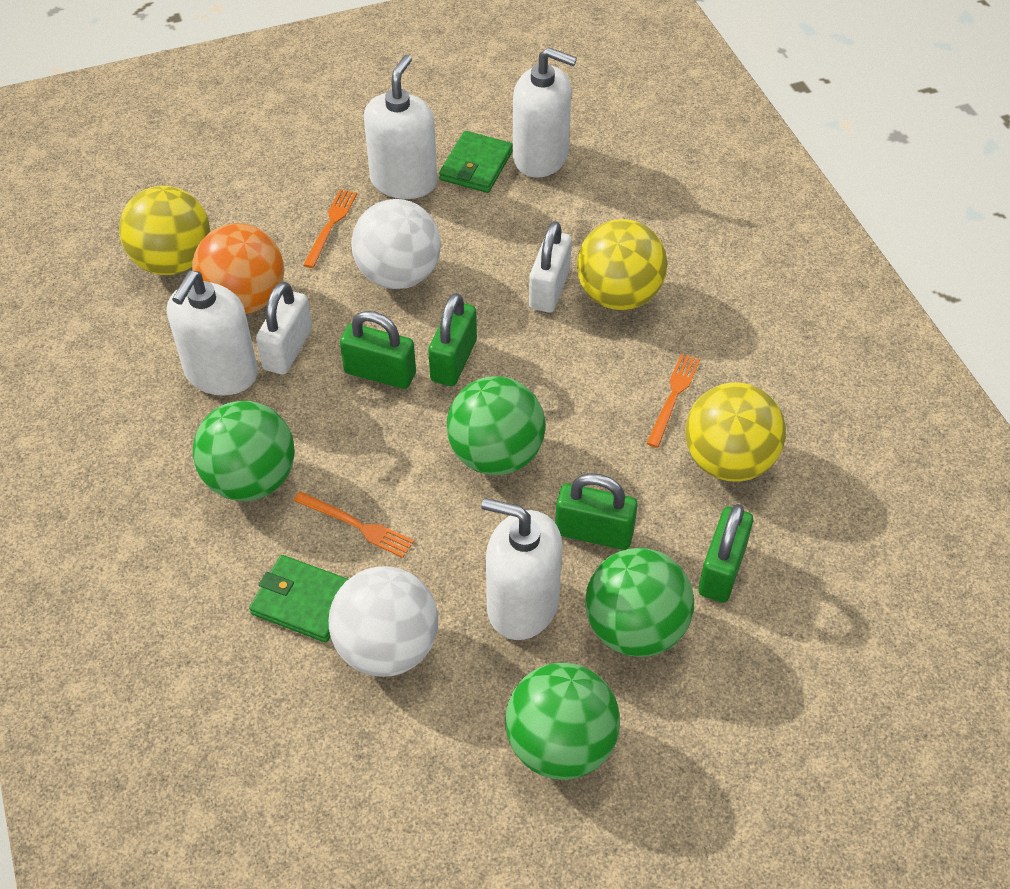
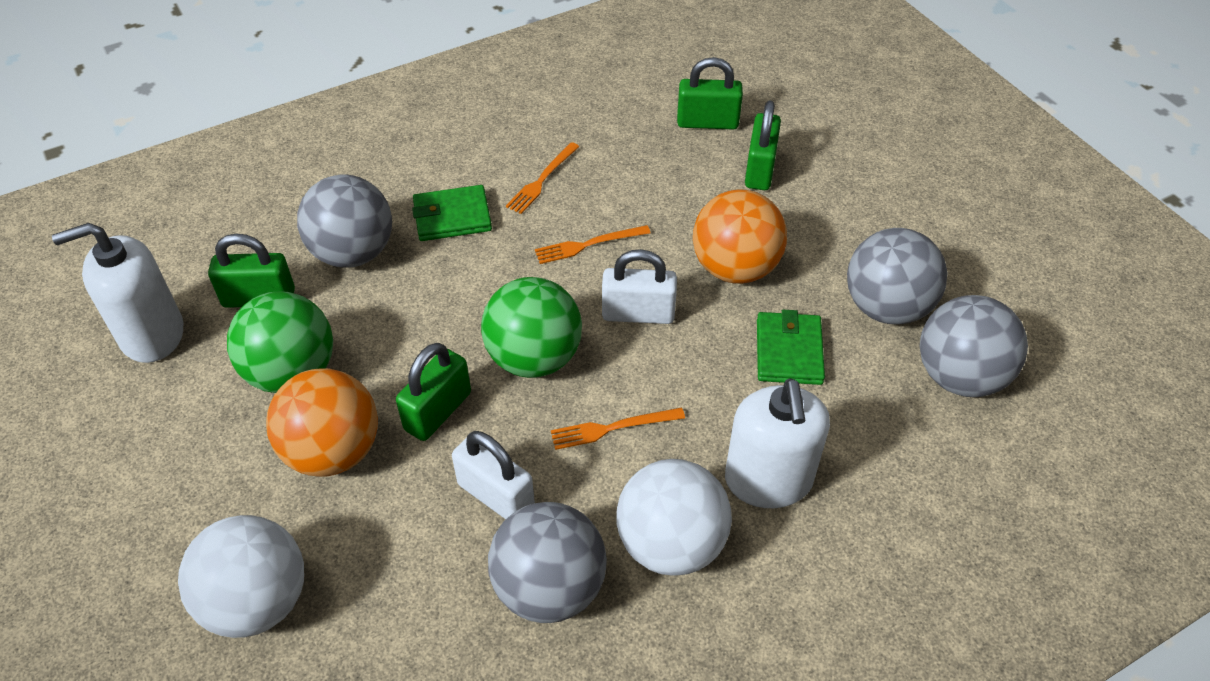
green ball: 4 -> 2
grey ball: 0 -> 4
orange ball: 1 -> 2
white soap dispenser: 4 -> 2
yellow ball: 3 -> 0

